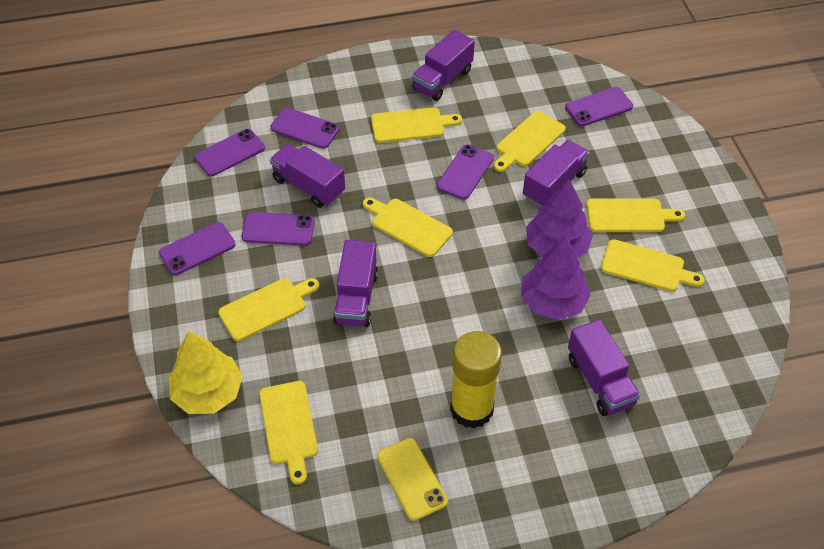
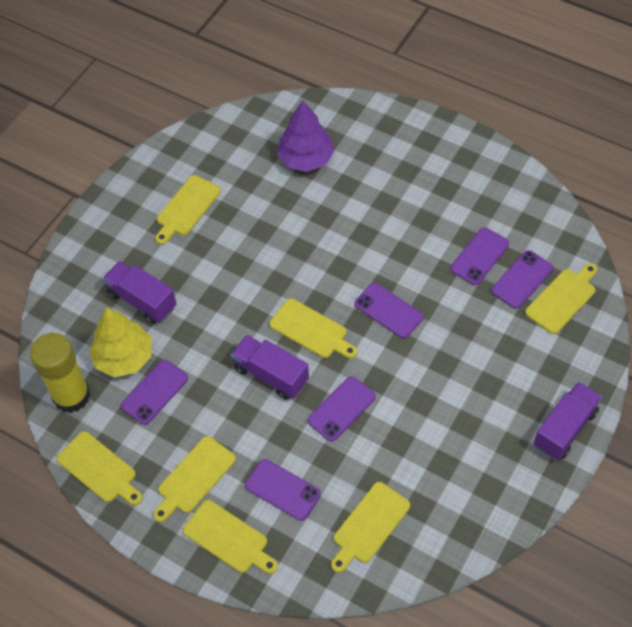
purple tree: 2 -> 1
purple truck: 5 -> 3
yellow phone: 1 -> 0

